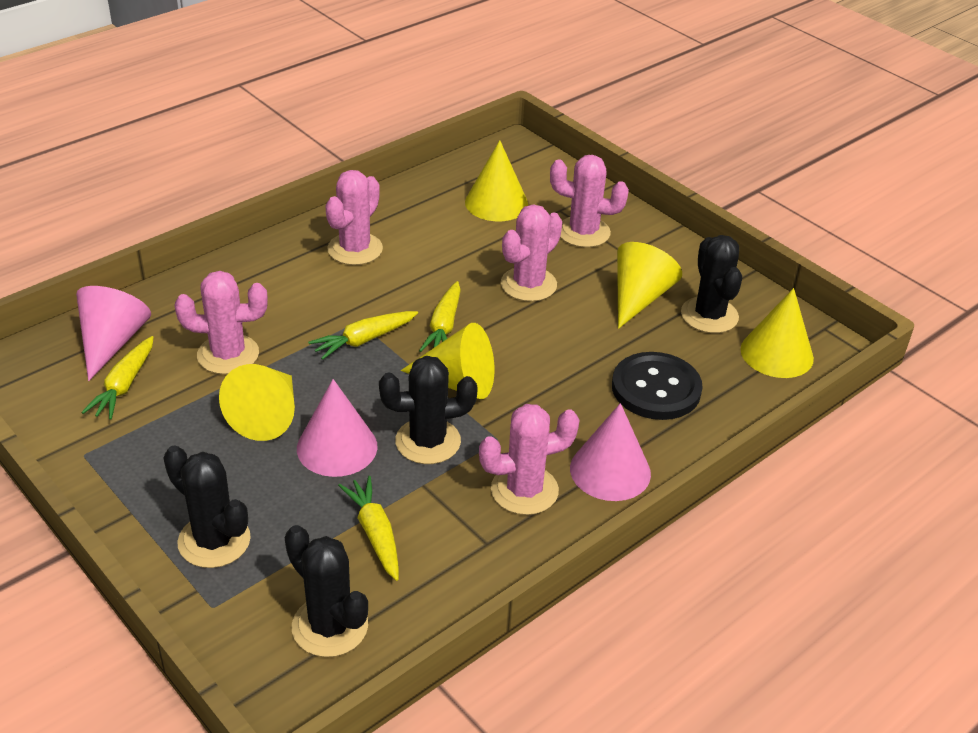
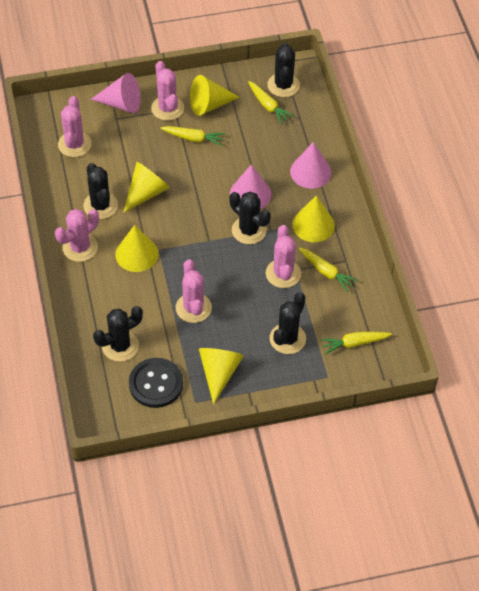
black cactus: 4 -> 5

